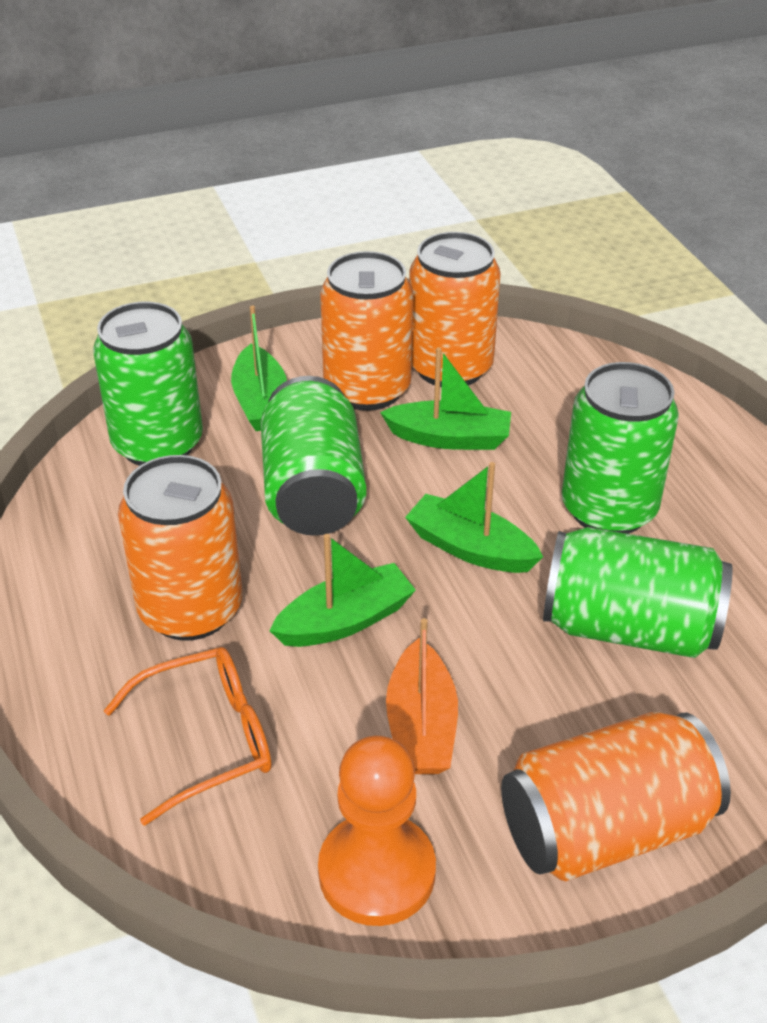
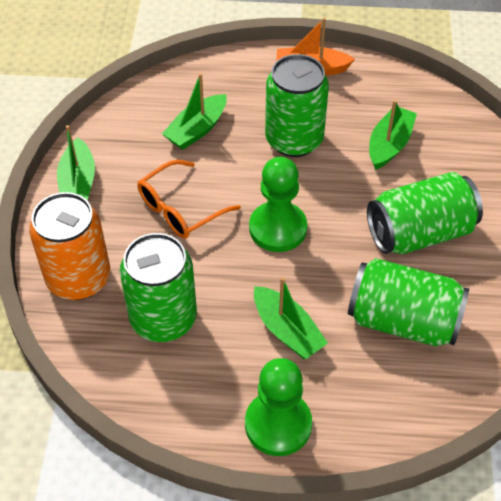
green pawn: 0 -> 2
orange can: 4 -> 1
orange pawn: 1 -> 0

